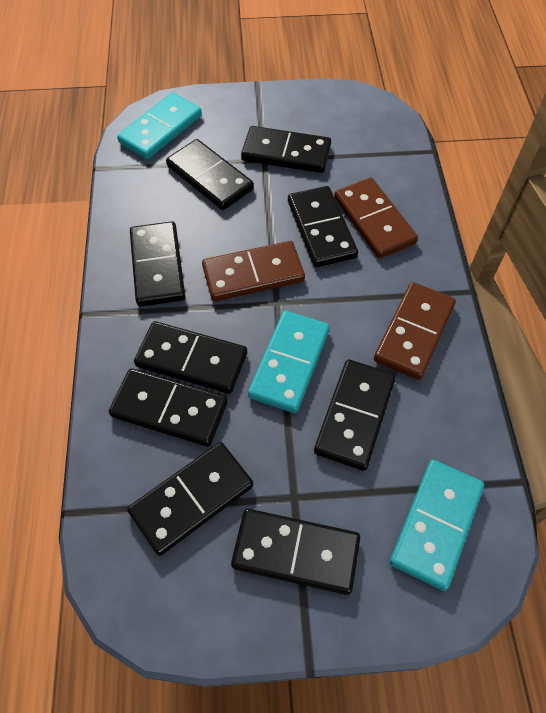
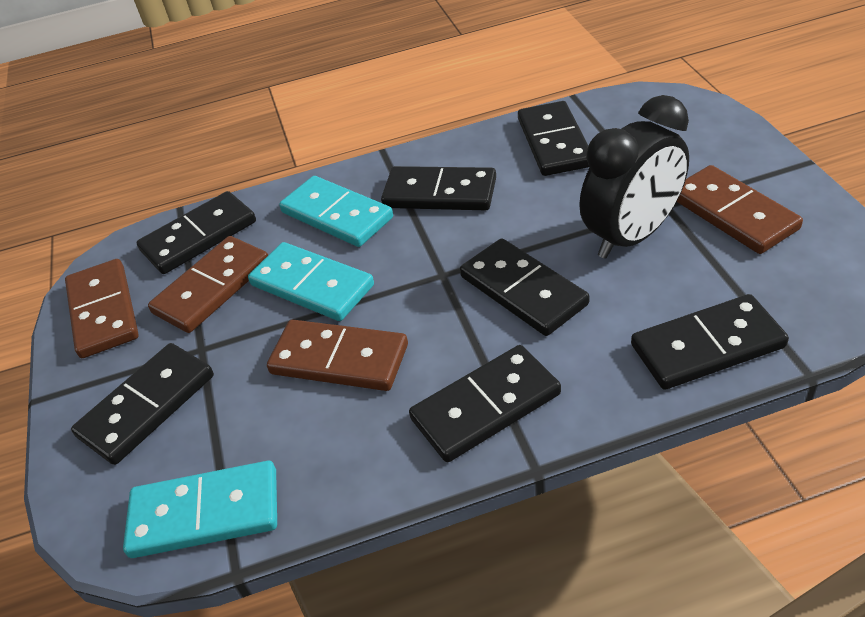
black clock: 0 -> 1
black domino: 9 -> 7
brown domino: 3 -> 4

